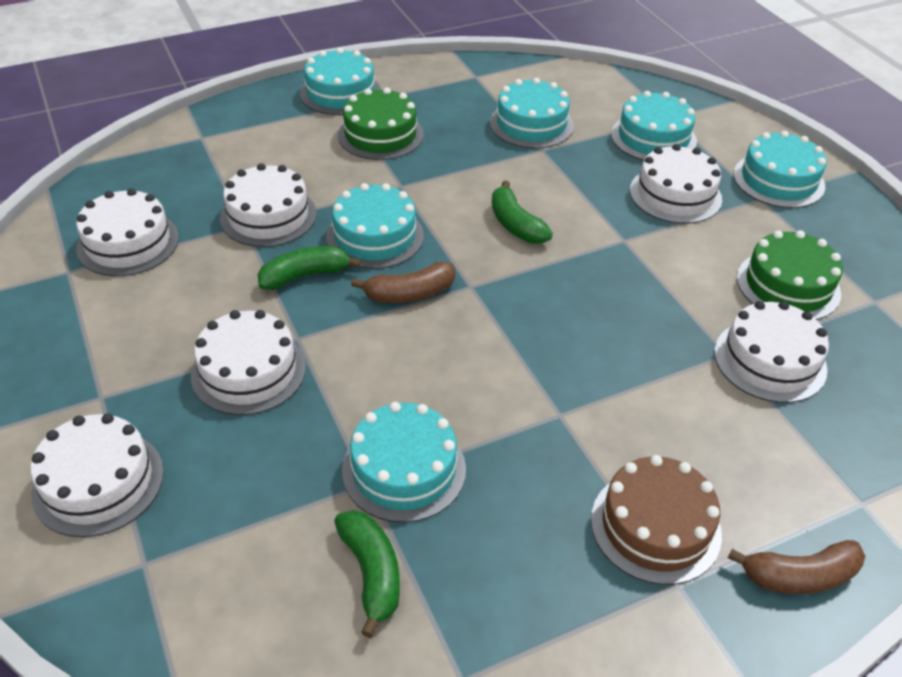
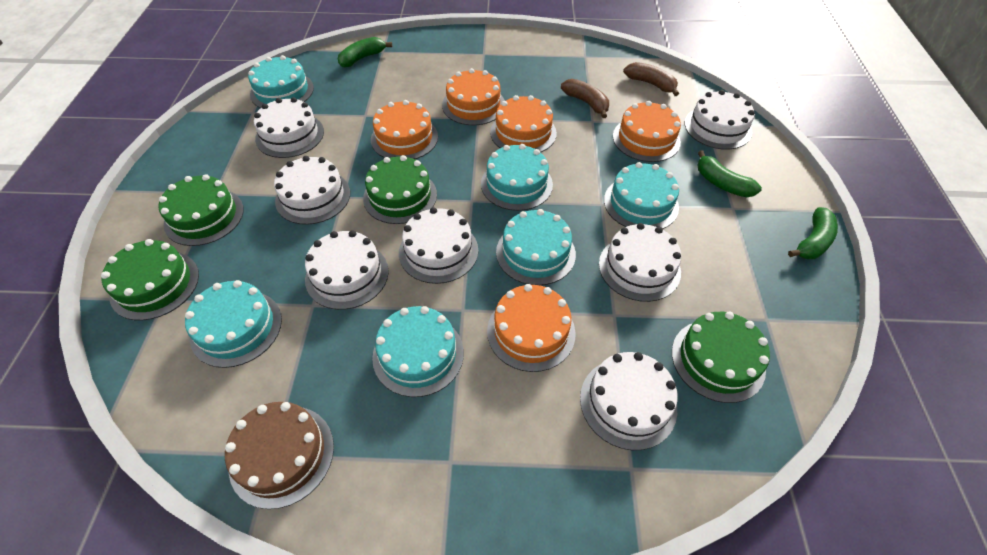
green cake: 2 -> 4
orange cake: 0 -> 5
white cake: 6 -> 7

